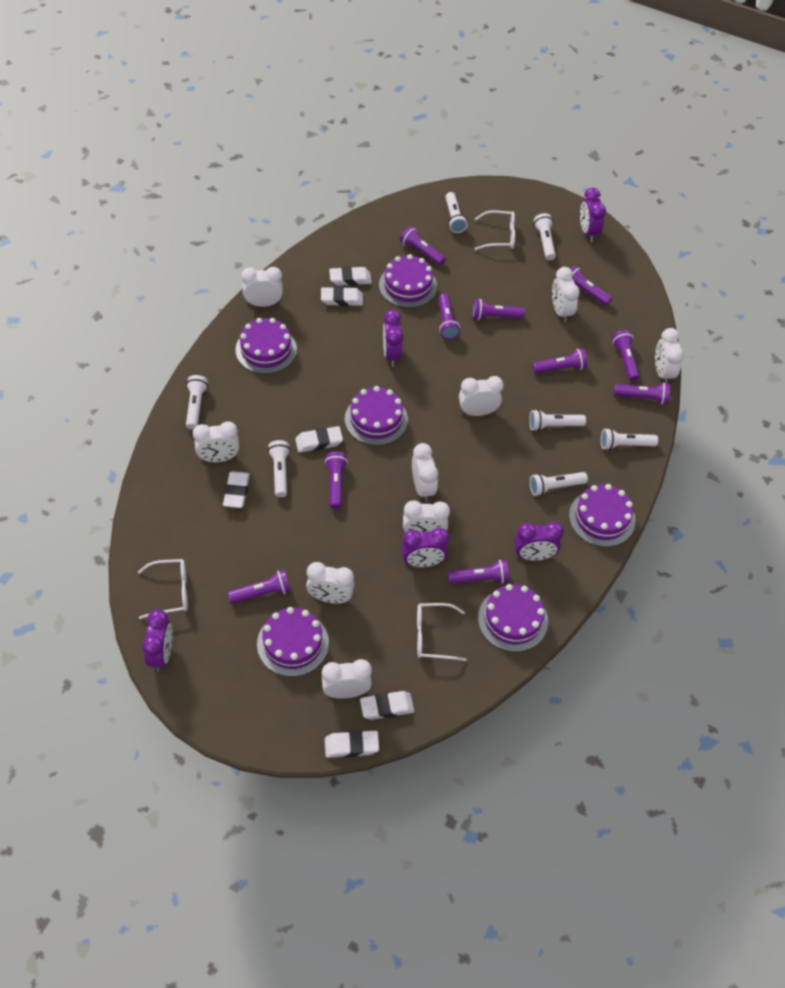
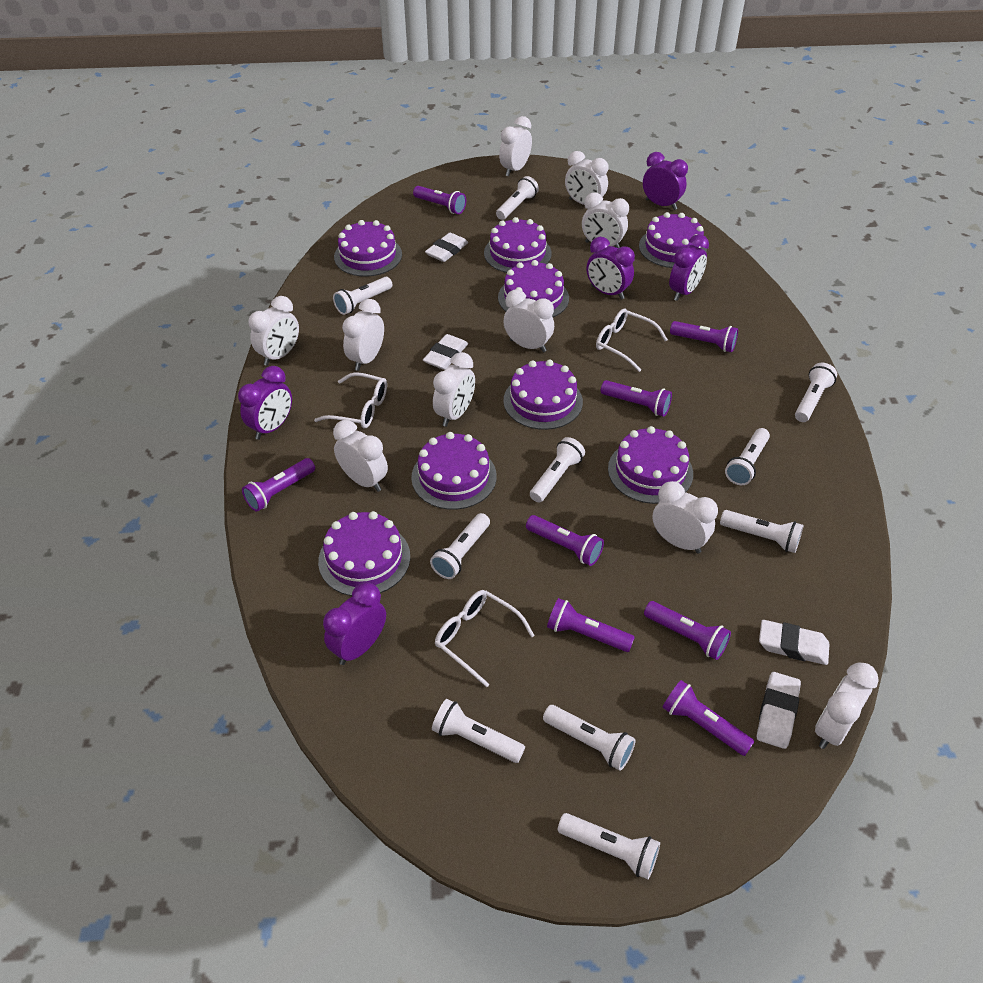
purple cake: 6 -> 8
purple flashlight: 10 -> 8
white clock: 9 -> 10
white eraser: 6 -> 4
white flashlight: 7 -> 10

